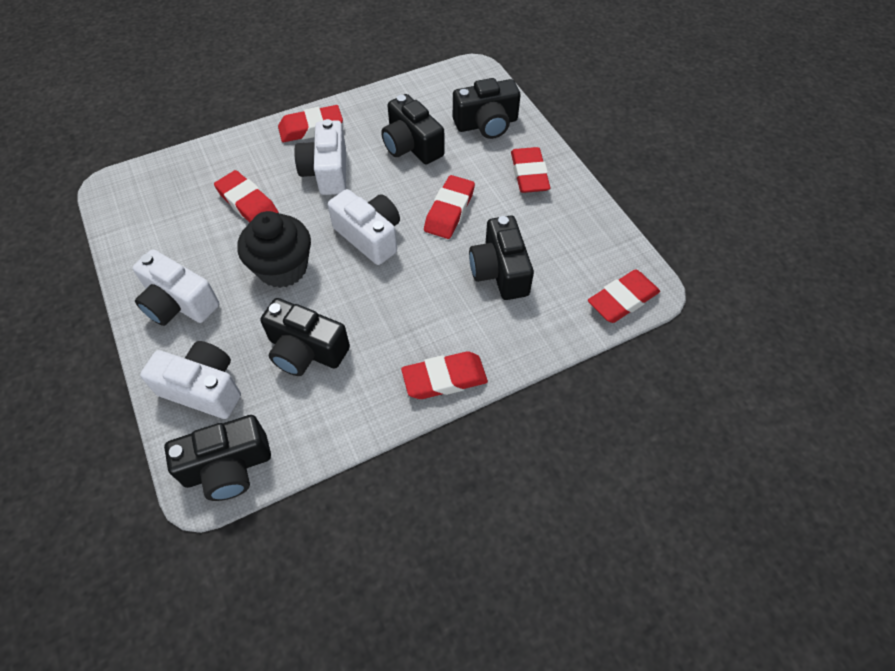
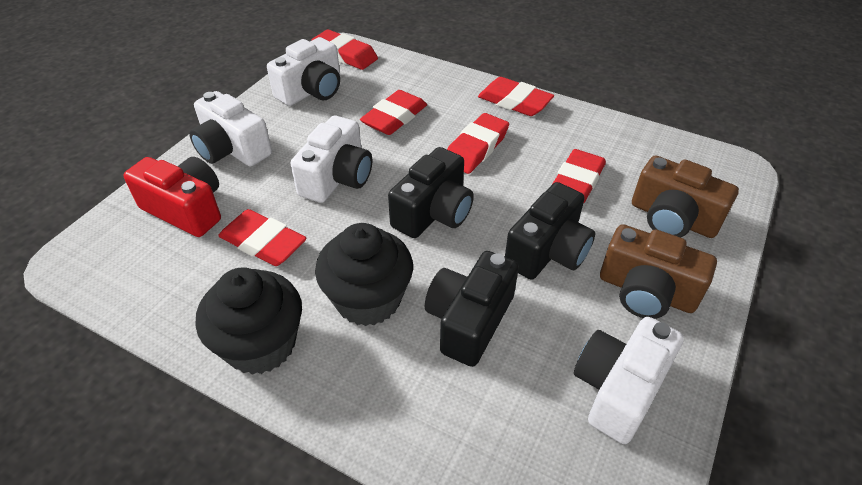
black camera: 5 -> 3
black cupcake: 1 -> 2
brown camera: 0 -> 2
red camera: 0 -> 1

